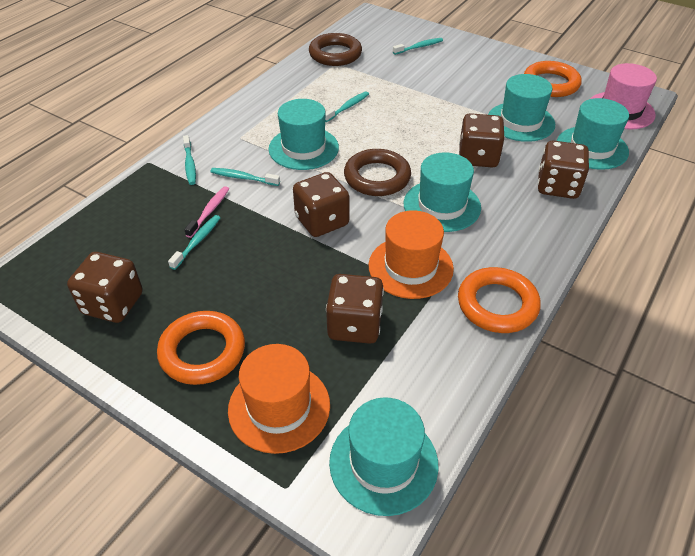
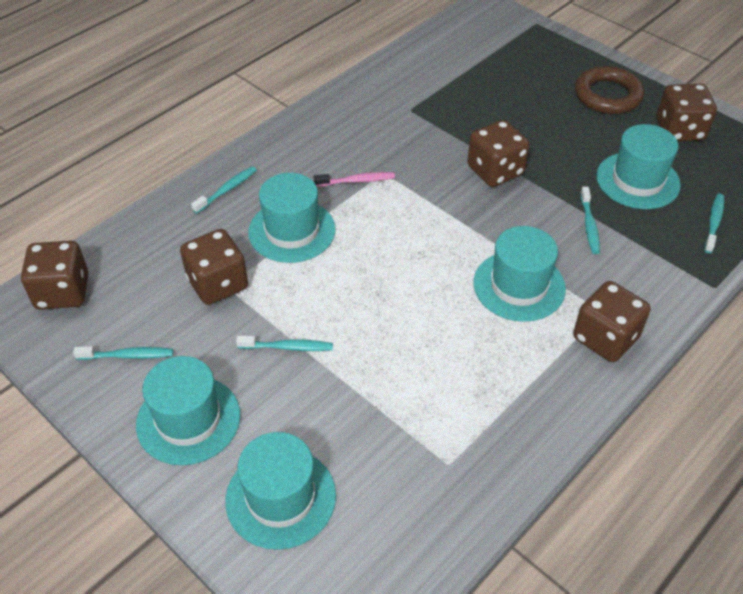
brown ring: 2 -> 1
orange hat: 2 -> 0
orange ring: 3 -> 0
pink hat: 1 -> 0

